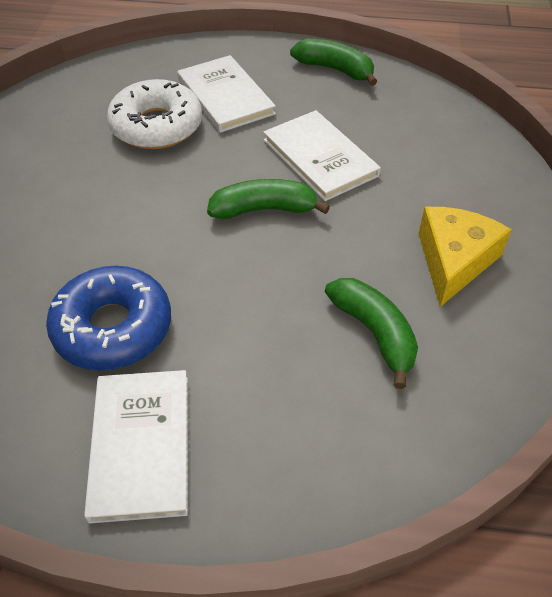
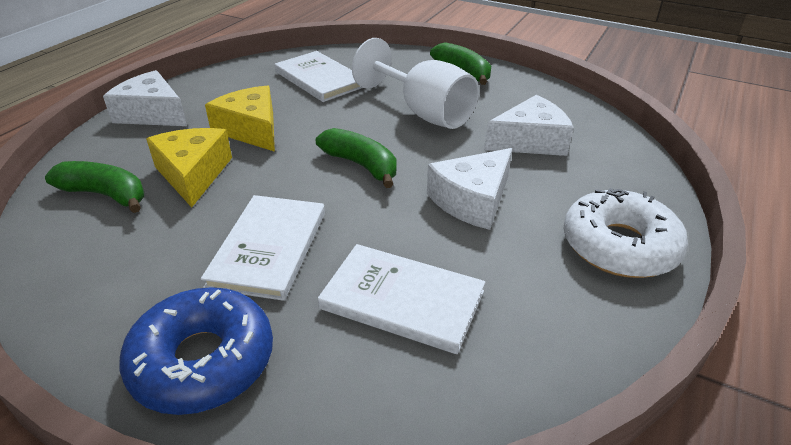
white cheese: 0 -> 3
white goblet: 0 -> 1
yellow cheese: 1 -> 2

